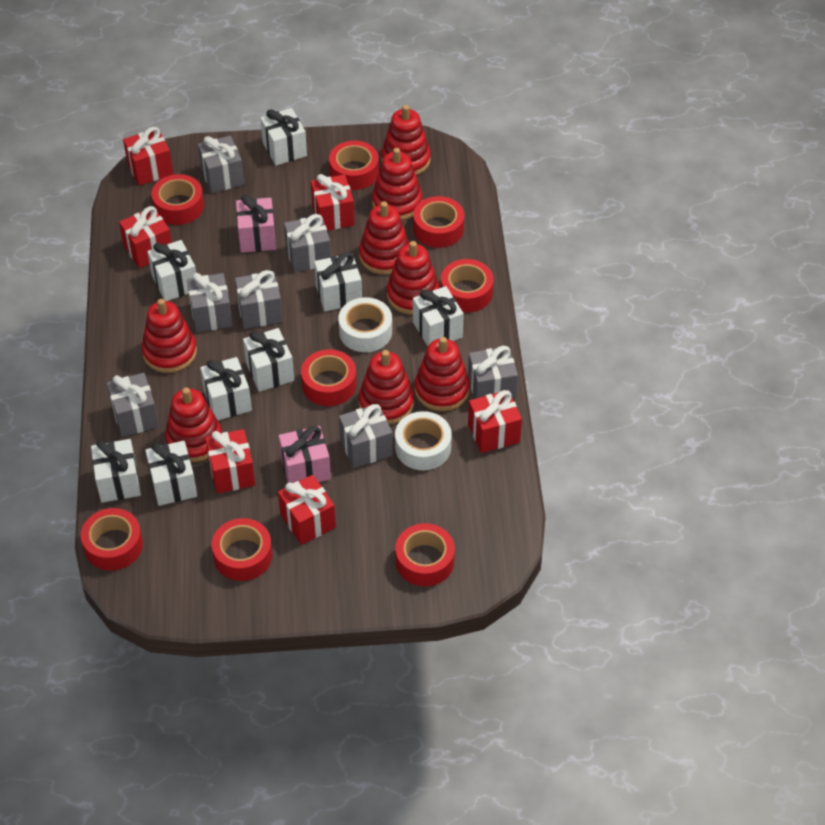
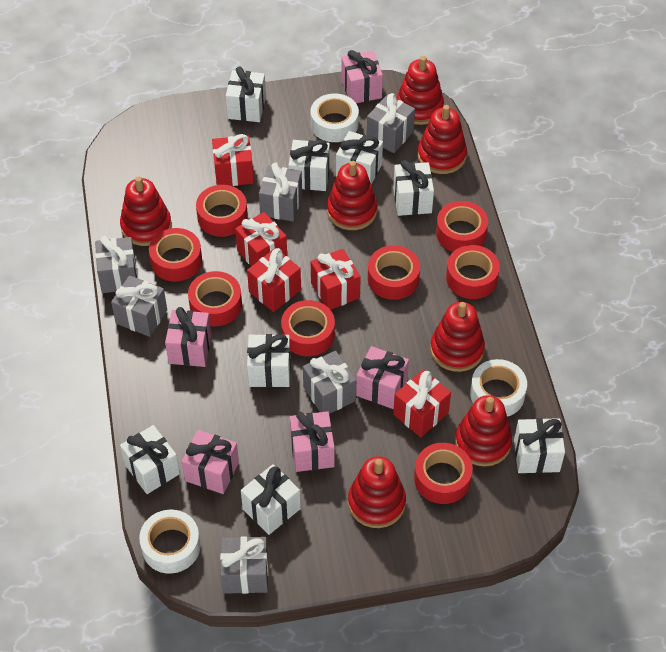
grey gift: 7 -> 6
pink gift: 2 -> 5
red gift: 6 -> 5
red stacking toy: 8 -> 7
white tape: 2 -> 3

